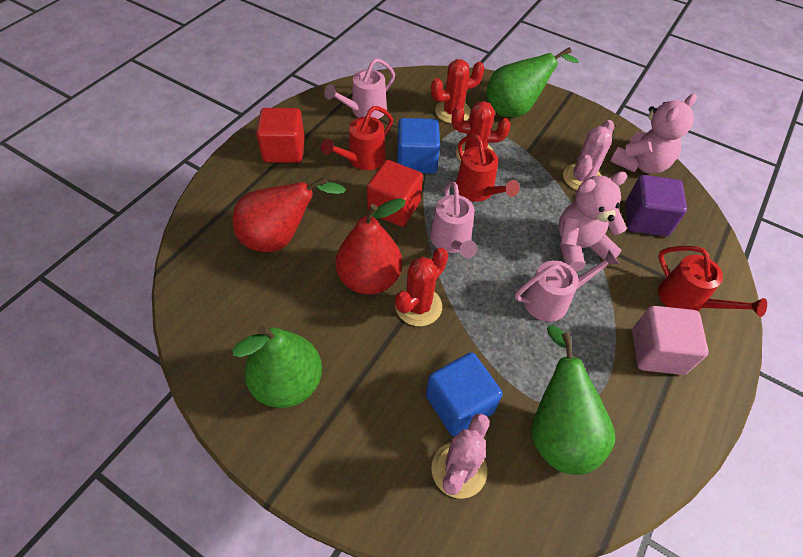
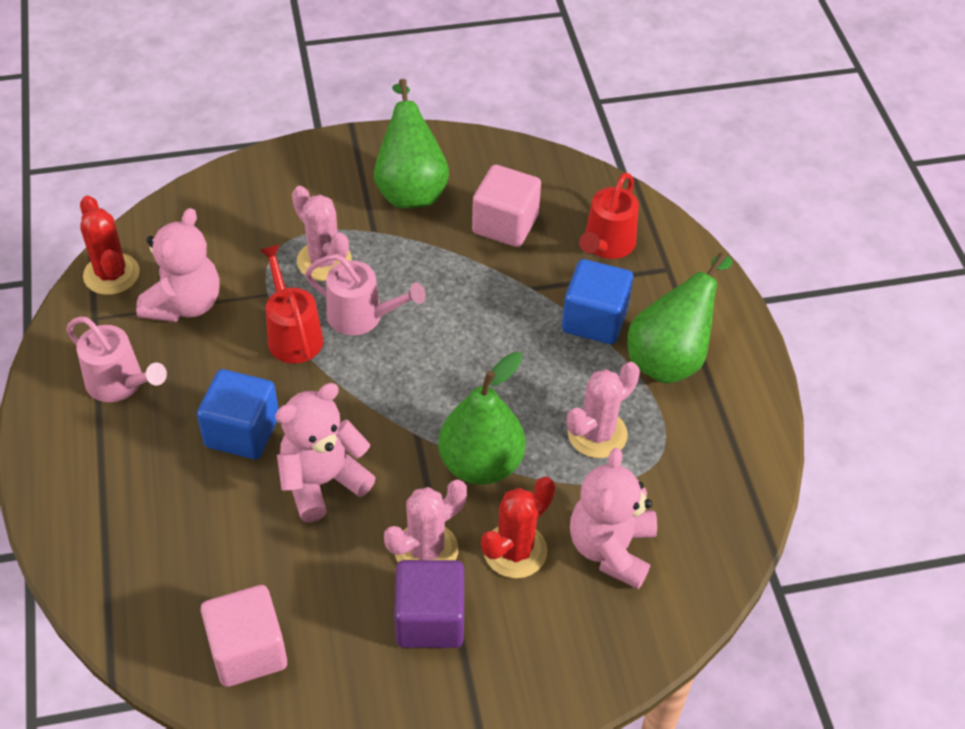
pink cactus: 2 -> 3
pink cube: 1 -> 2
pink teddy bear: 2 -> 3
pink watering can: 3 -> 2
red cactus: 3 -> 2
red cube: 2 -> 0
red pear: 2 -> 0
red watering can: 3 -> 2

